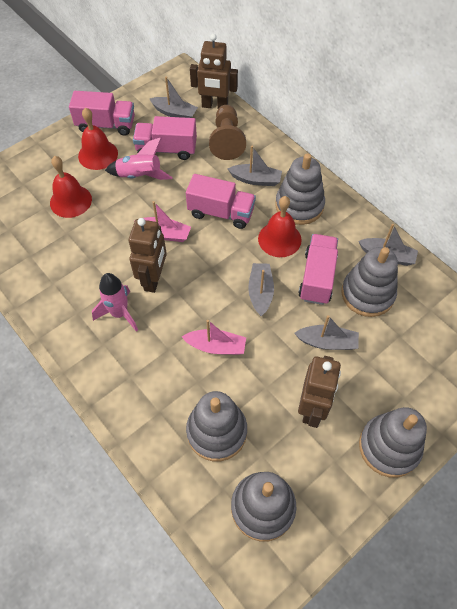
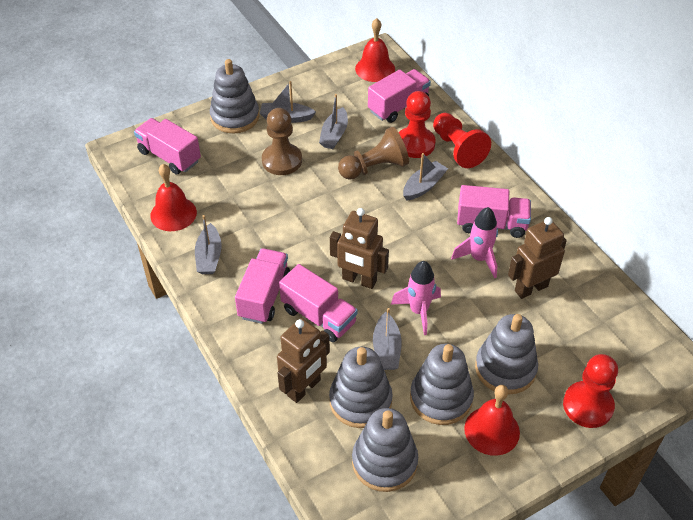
brown pawn: 1 -> 2
pink boat: 2 -> 0
pink truck: 4 -> 5
red pawn: 0 -> 3

